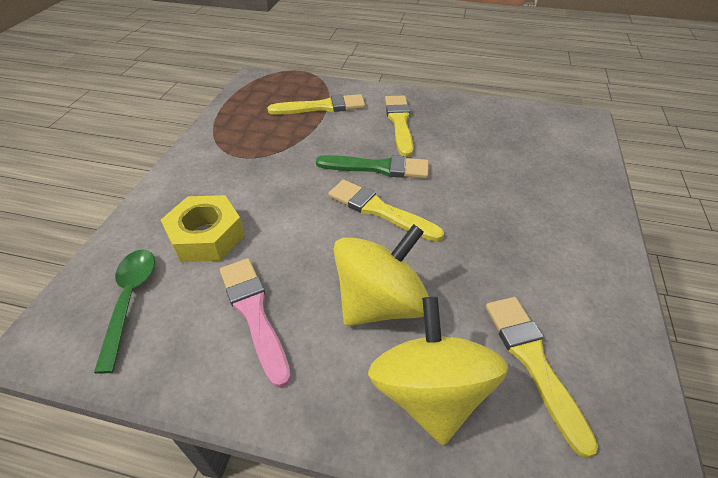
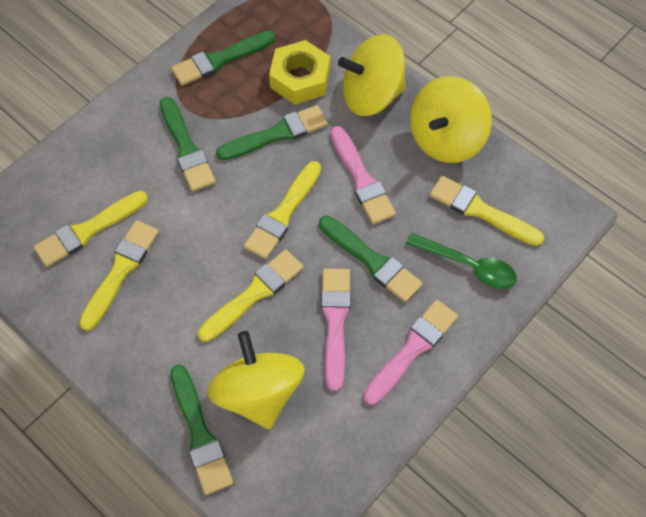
green brush: 1 -> 5
pink brush: 1 -> 3
yellow brush: 4 -> 5
yellow spinning top: 2 -> 3

